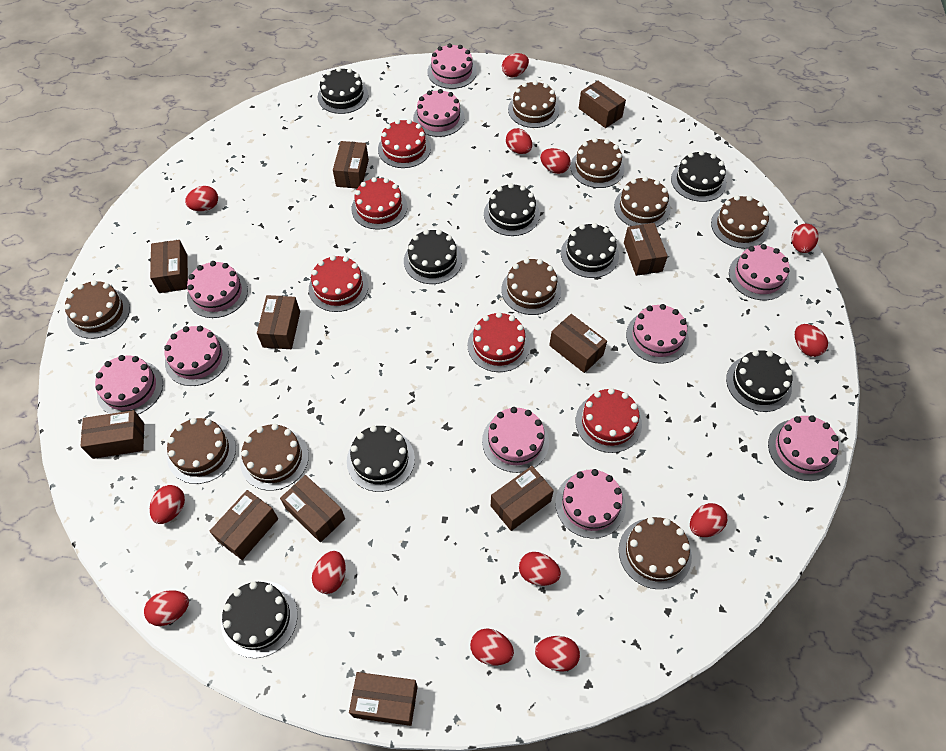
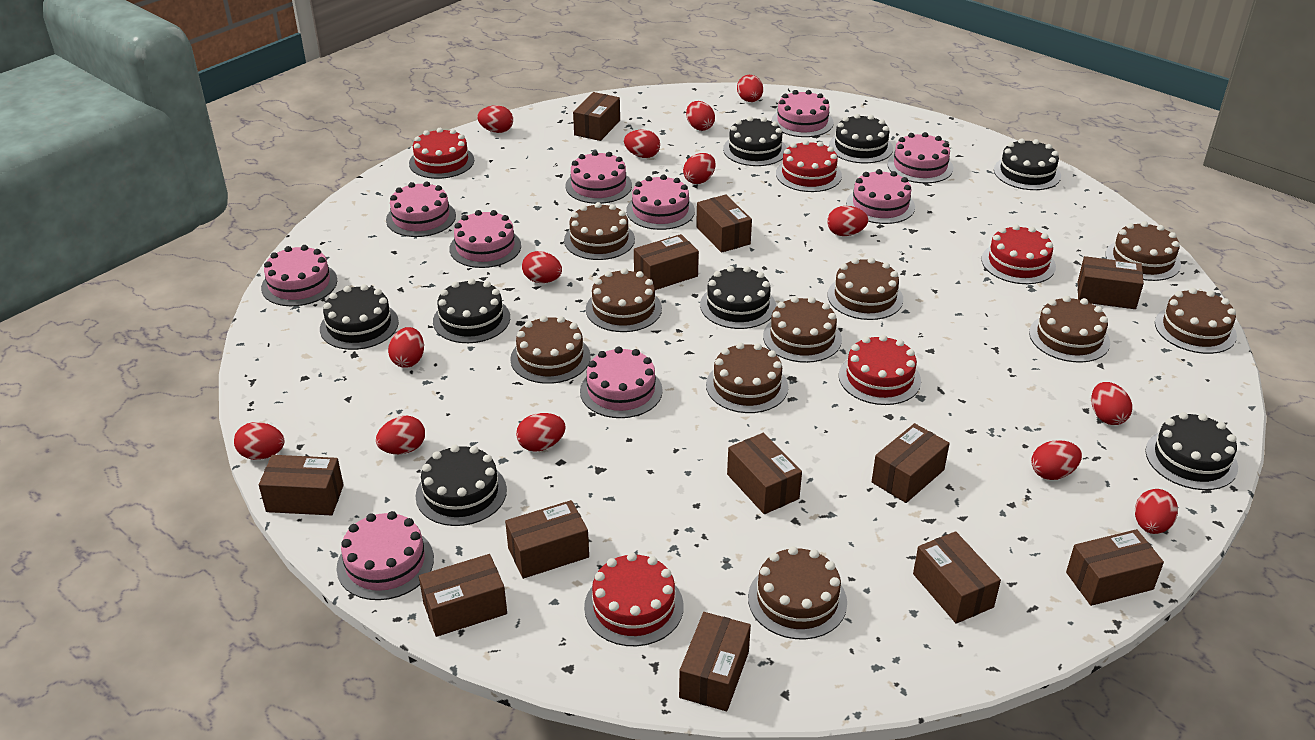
brown box: 11 -> 12
brown cake: 9 -> 10
red egg: 13 -> 14

